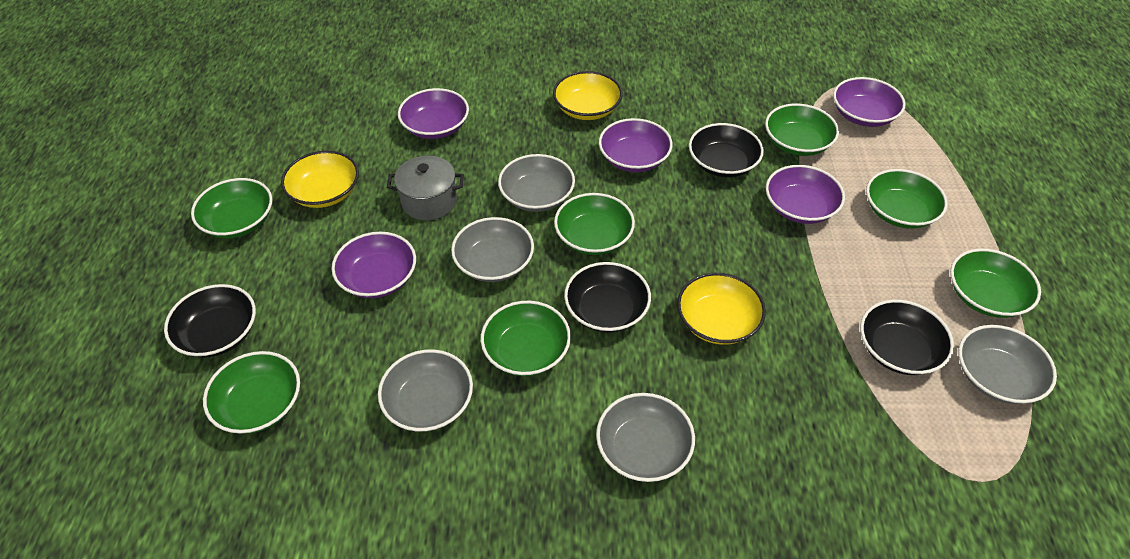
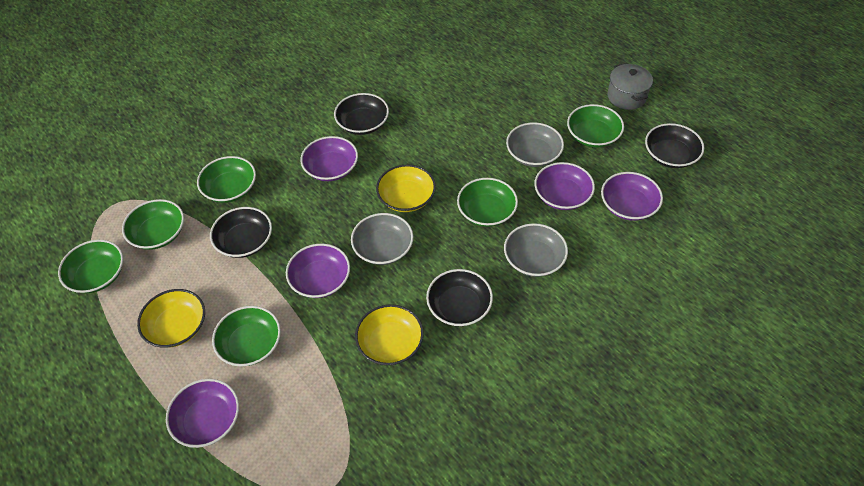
green bowl: 7 -> 6
grey bowl: 5 -> 3

